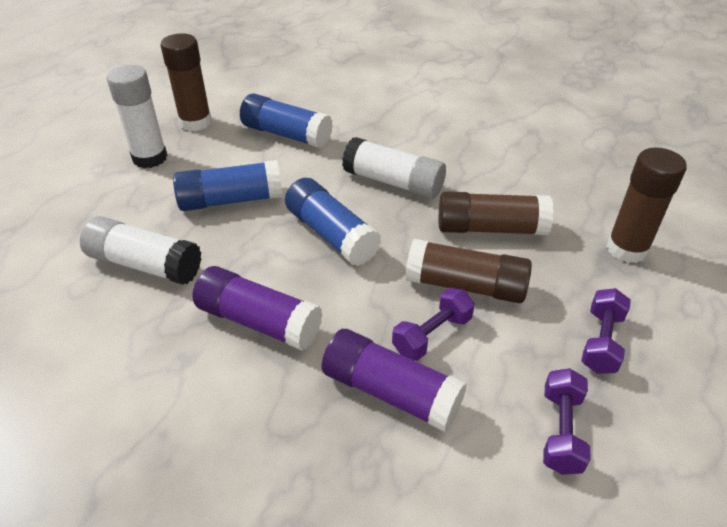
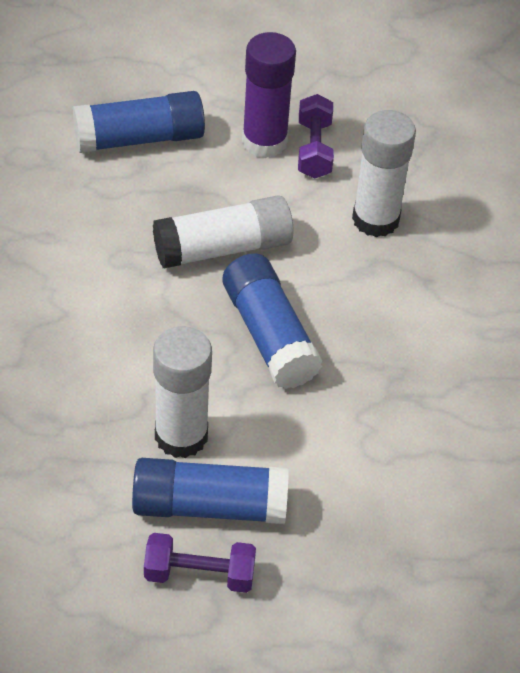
brown glue stick: 4 -> 0
purple dumbbell: 3 -> 2
purple glue stick: 2 -> 1

